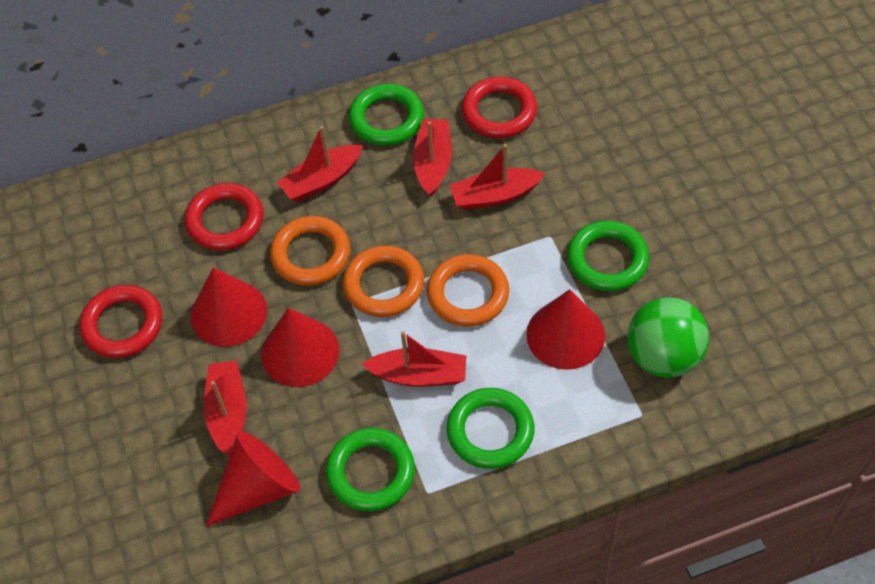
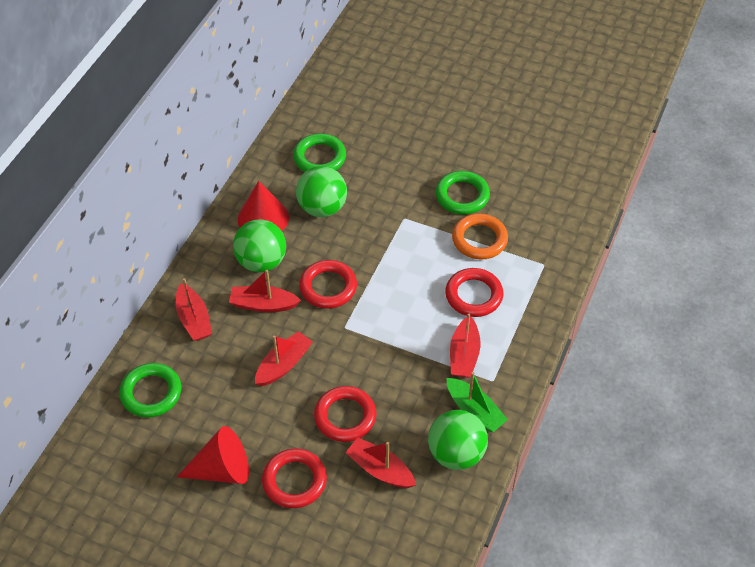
green ball: 1 -> 3
green boat: 0 -> 1
green ring: 4 -> 3
orange ring: 3 -> 1
red cone: 4 -> 2
red ring: 3 -> 4

